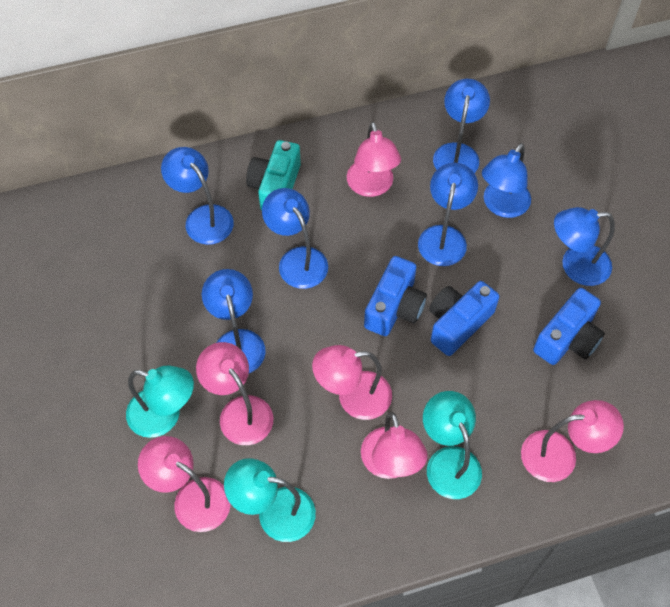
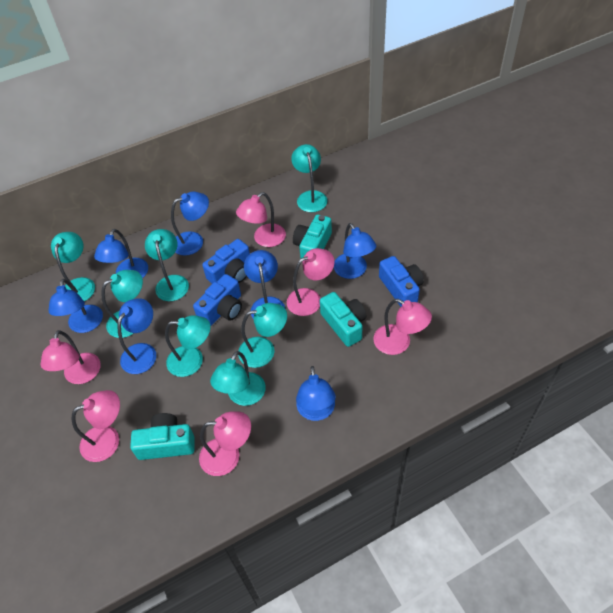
turquoise camera: 1 -> 3
turquoise lamp: 3 -> 7

